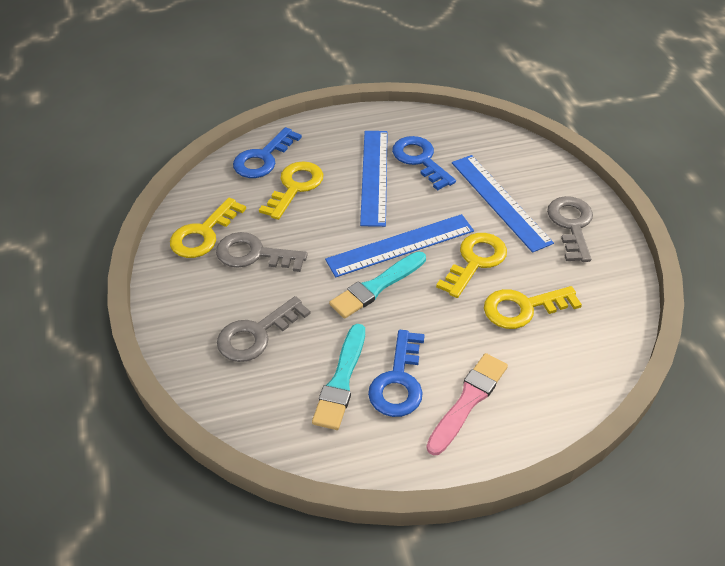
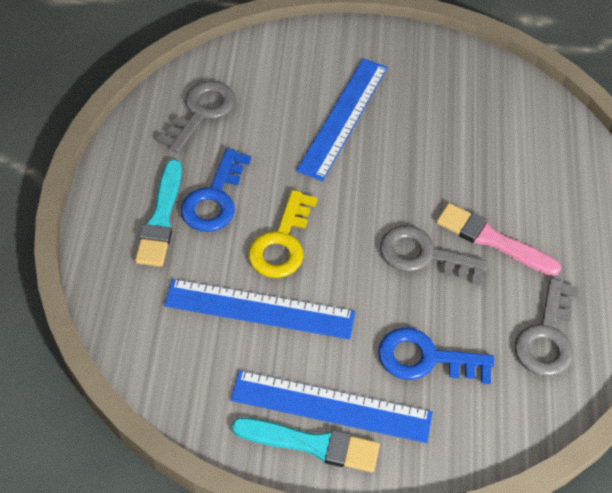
blue key: 3 -> 2
yellow key: 4 -> 1

